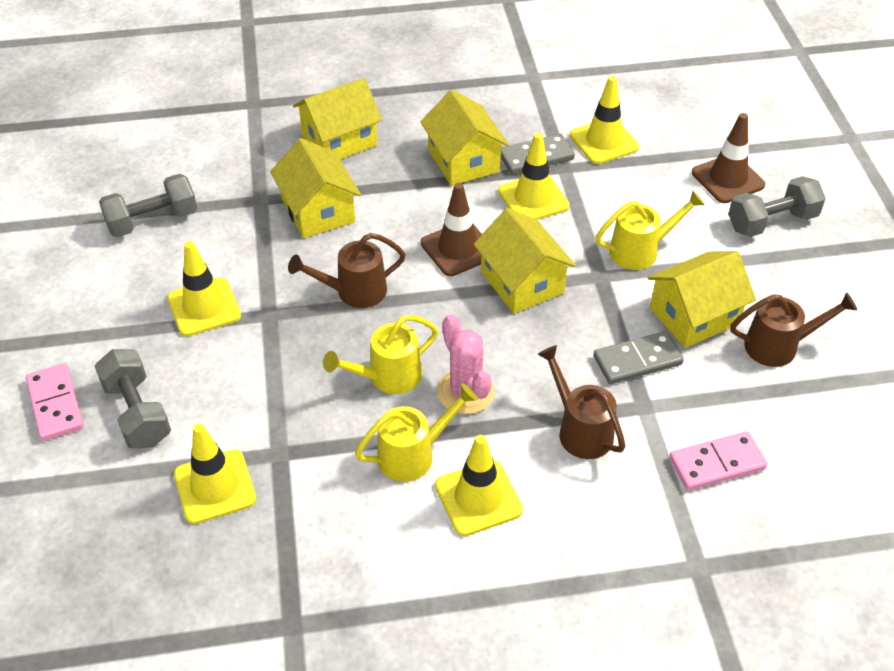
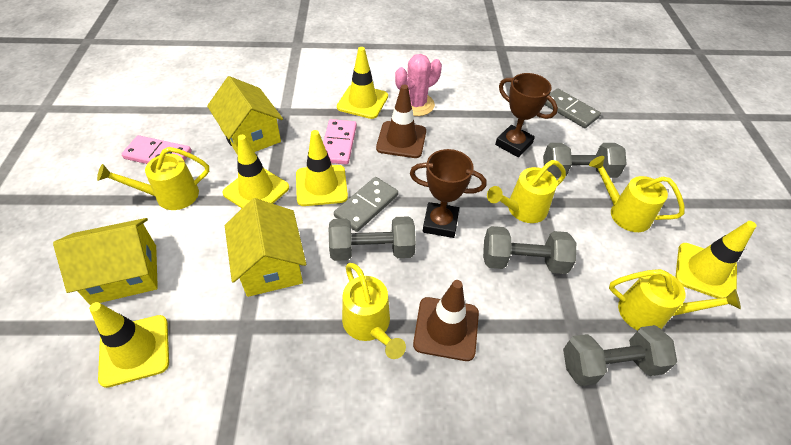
brown trophy: 0 -> 2
brown watering can: 3 -> 0
grey dumbbell: 3 -> 4
yellow house: 5 -> 3
yellow watering can: 3 -> 5

